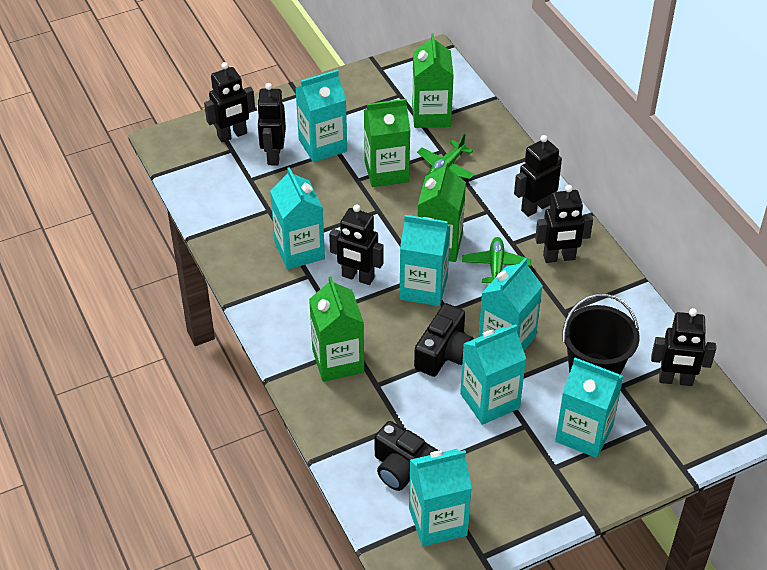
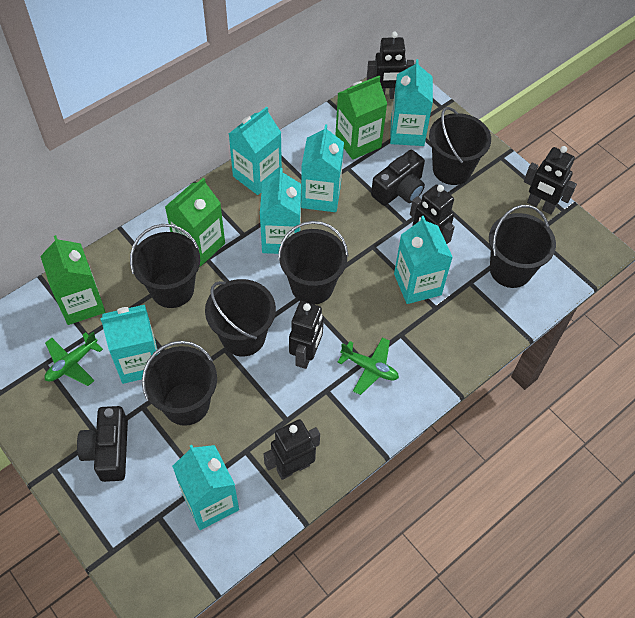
black bucket: 1 -> 6
black robot: 6 -> 5
green carton: 4 -> 3

